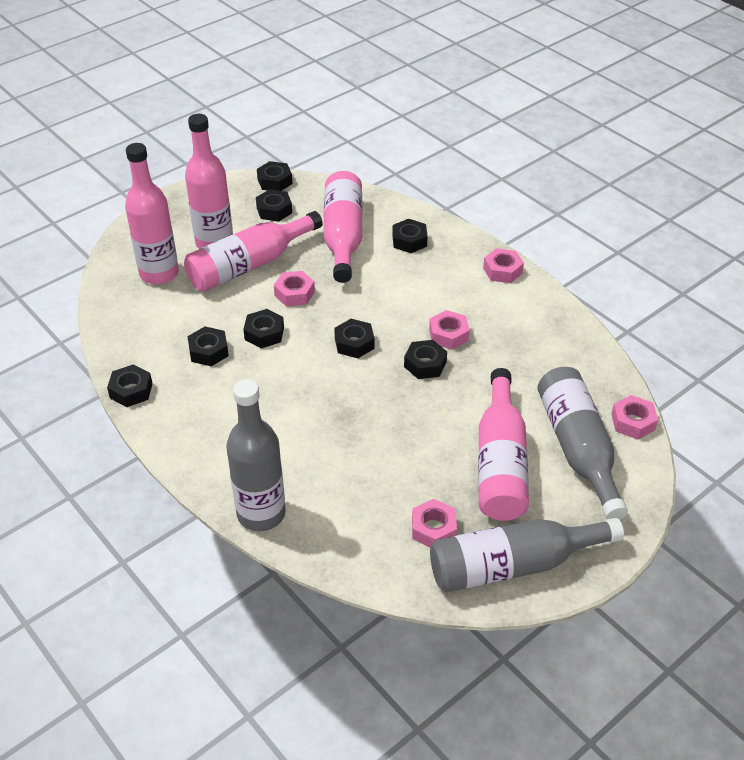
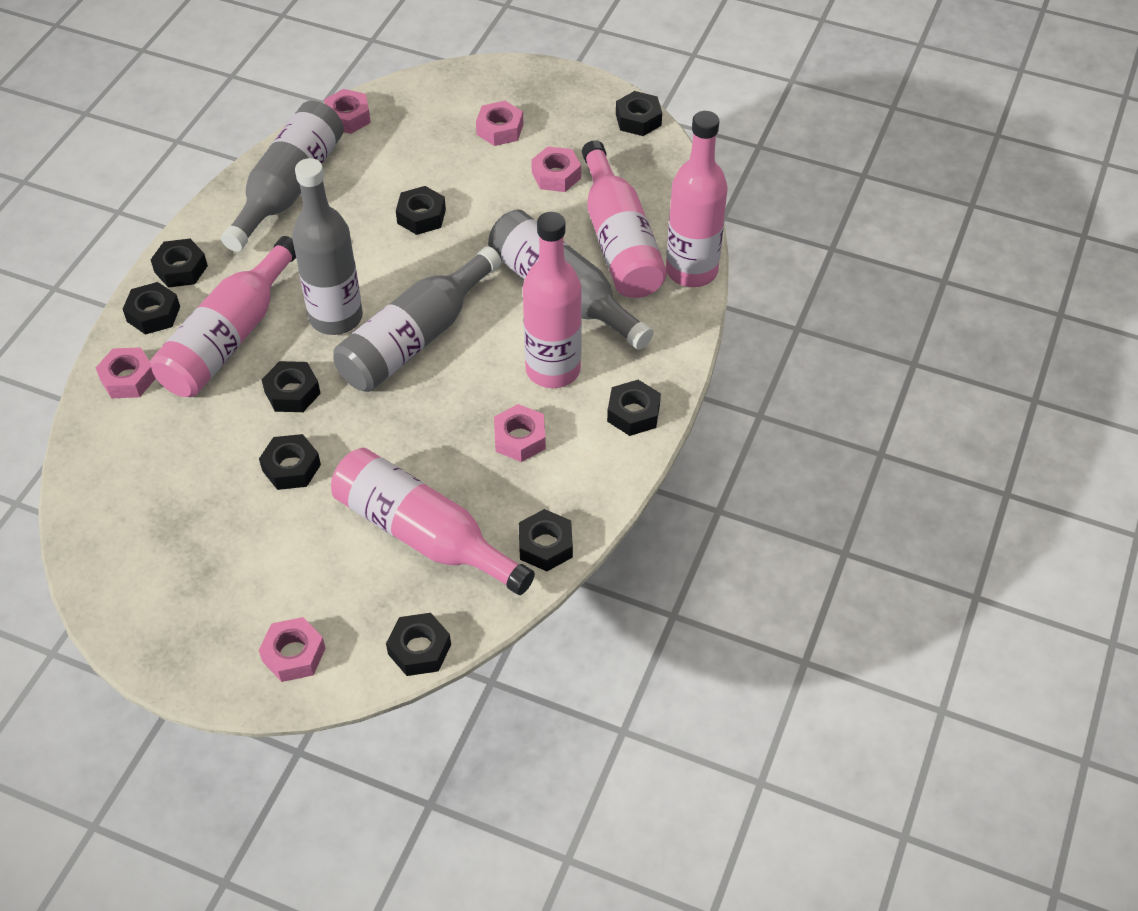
black nut: 8 -> 9
grey bottle: 3 -> 4
pink nut: 5 -> 6

